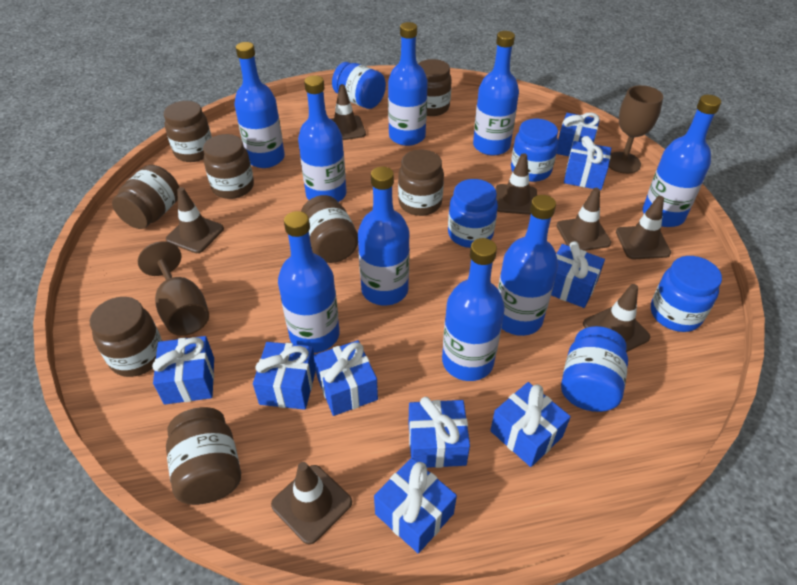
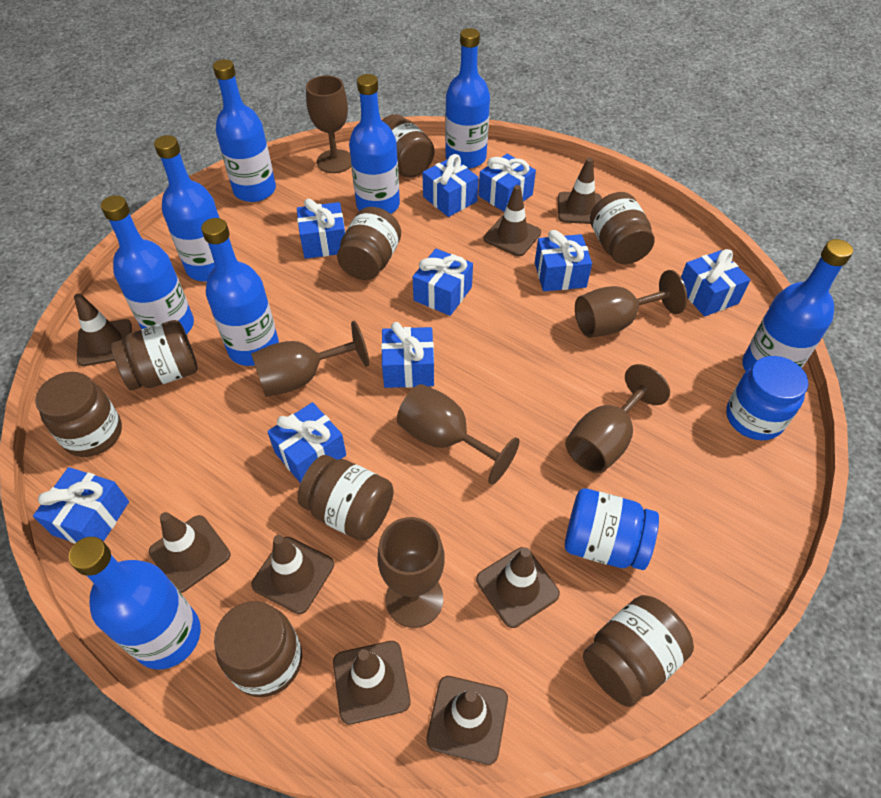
blue bottle: 9 -> 8
blue jar: 5 -> 2
brown goblet: 2 -> 6
brown traffic cone: 7 -> 8

